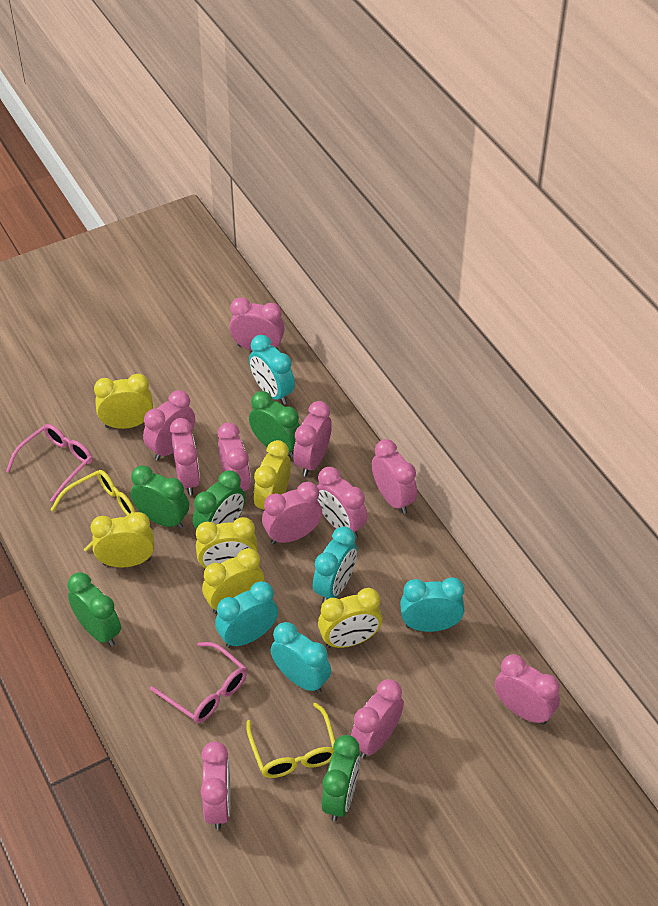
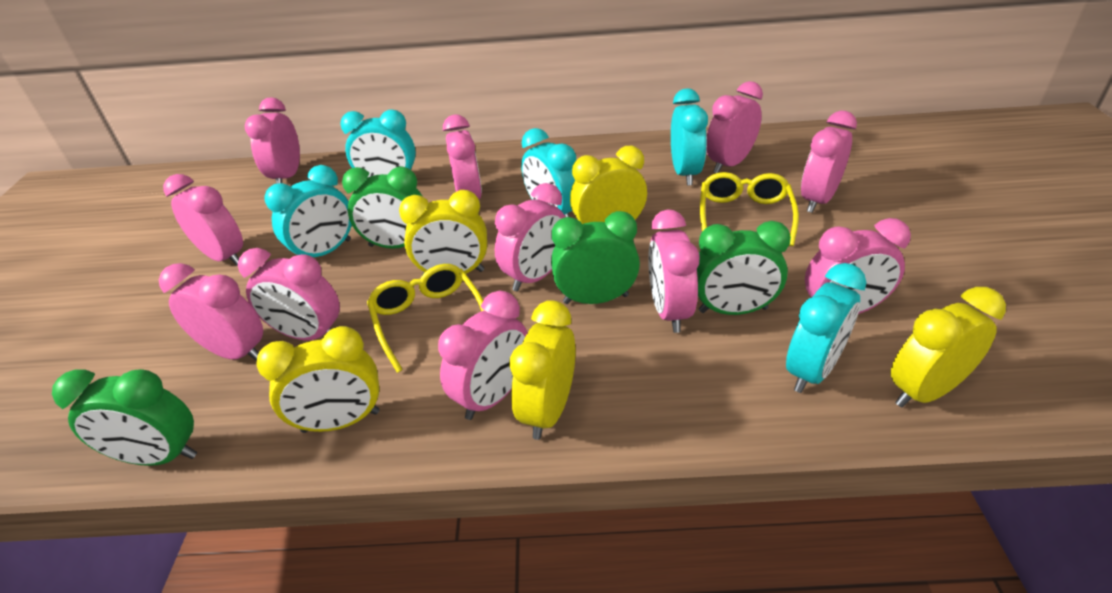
green clock: 5 -> 4
pink glasses: 2 -> 0
yellow clock: 6 -> 5

